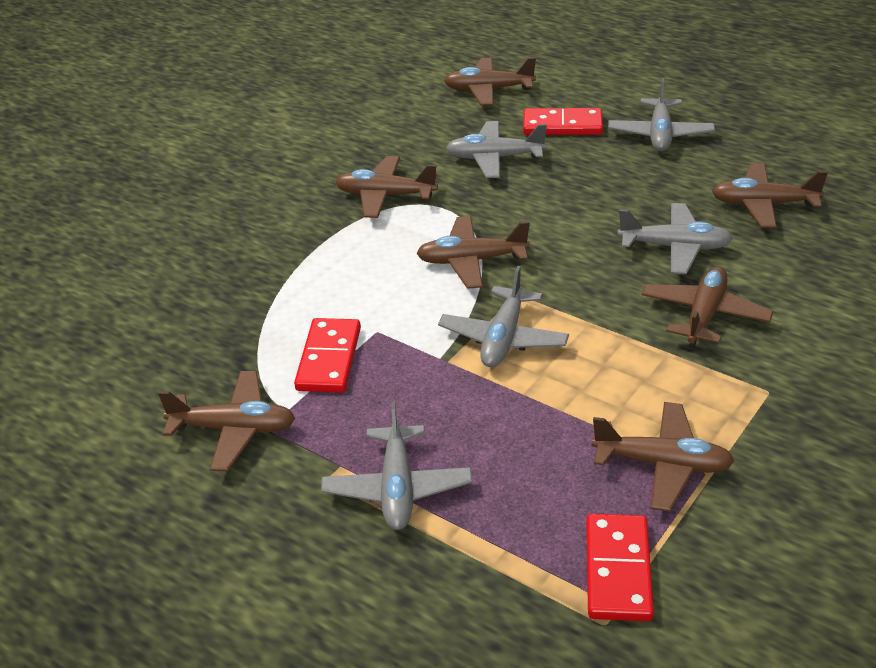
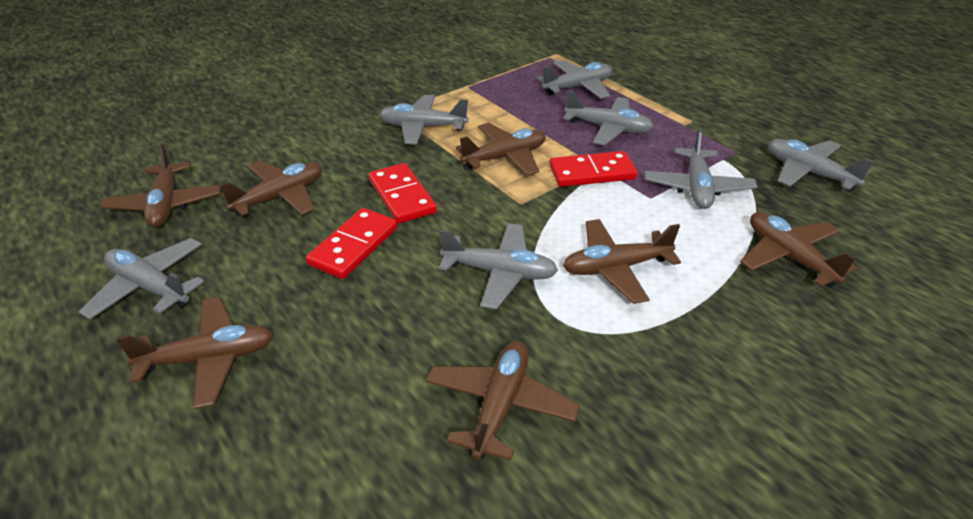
grey plane: 5 -> 7

